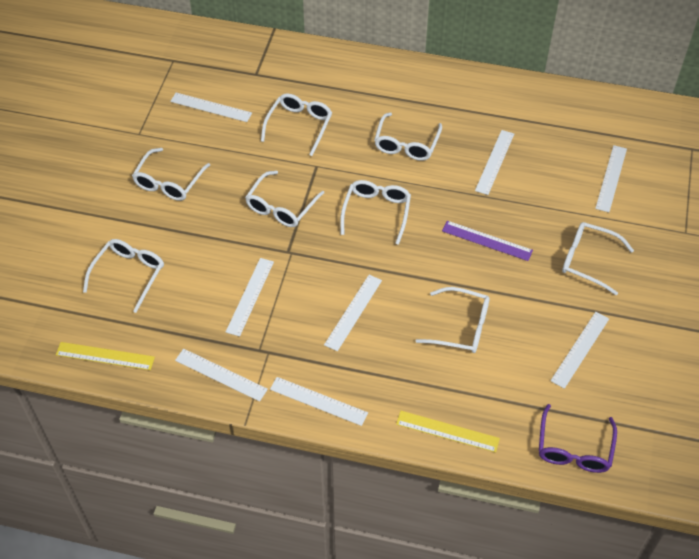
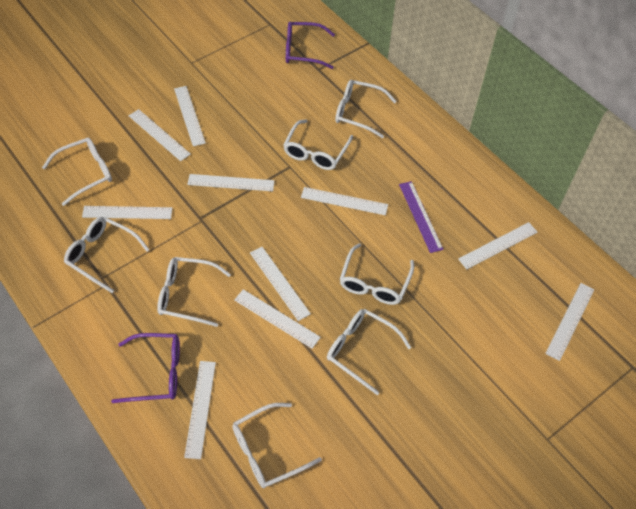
purple glasses: 1 -> 2
white ruler: 8 -> 10
yellow ruler: 2 -> 0

